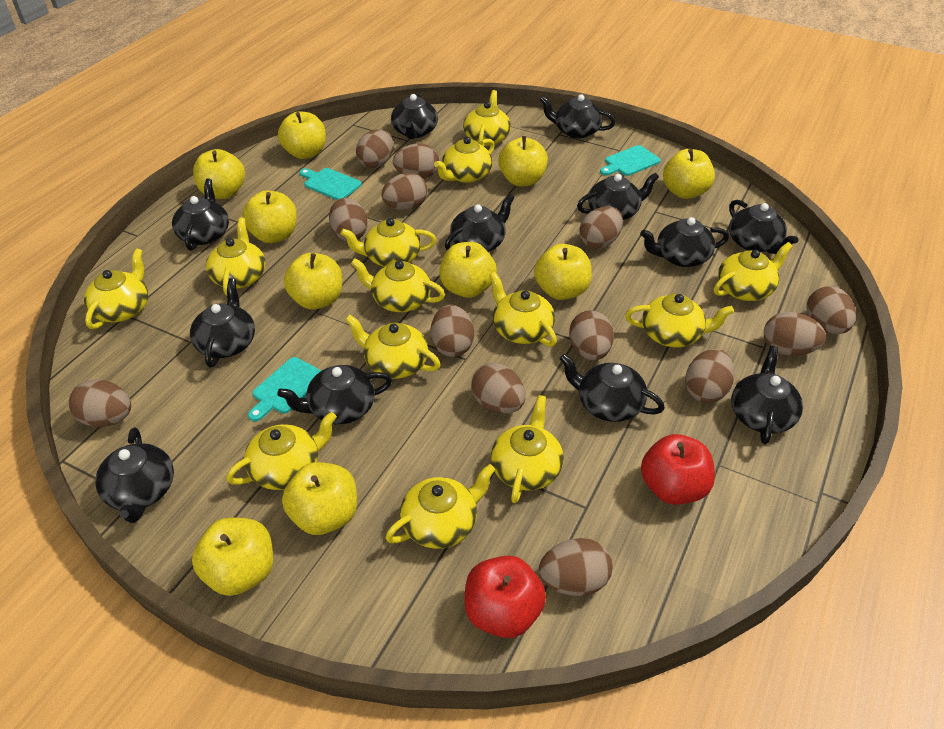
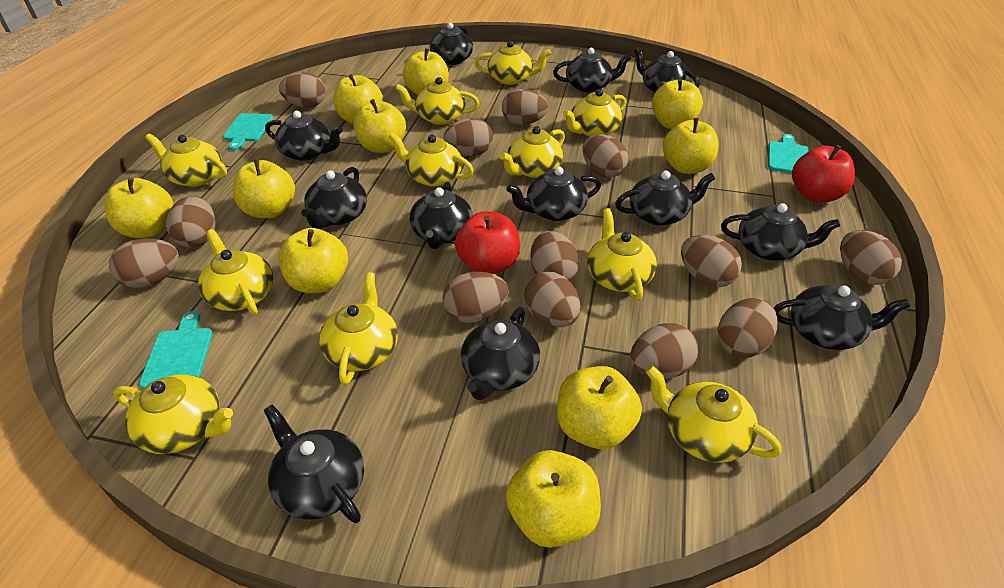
yellow teapot: 13 -> 11

